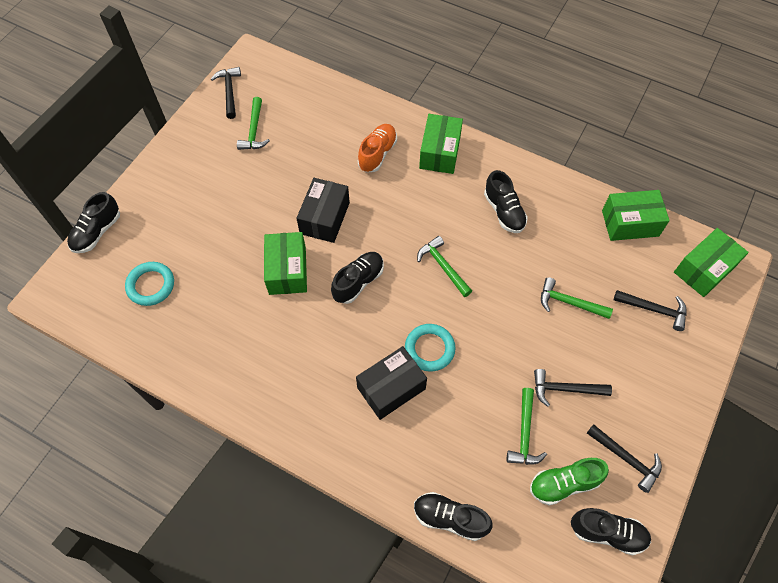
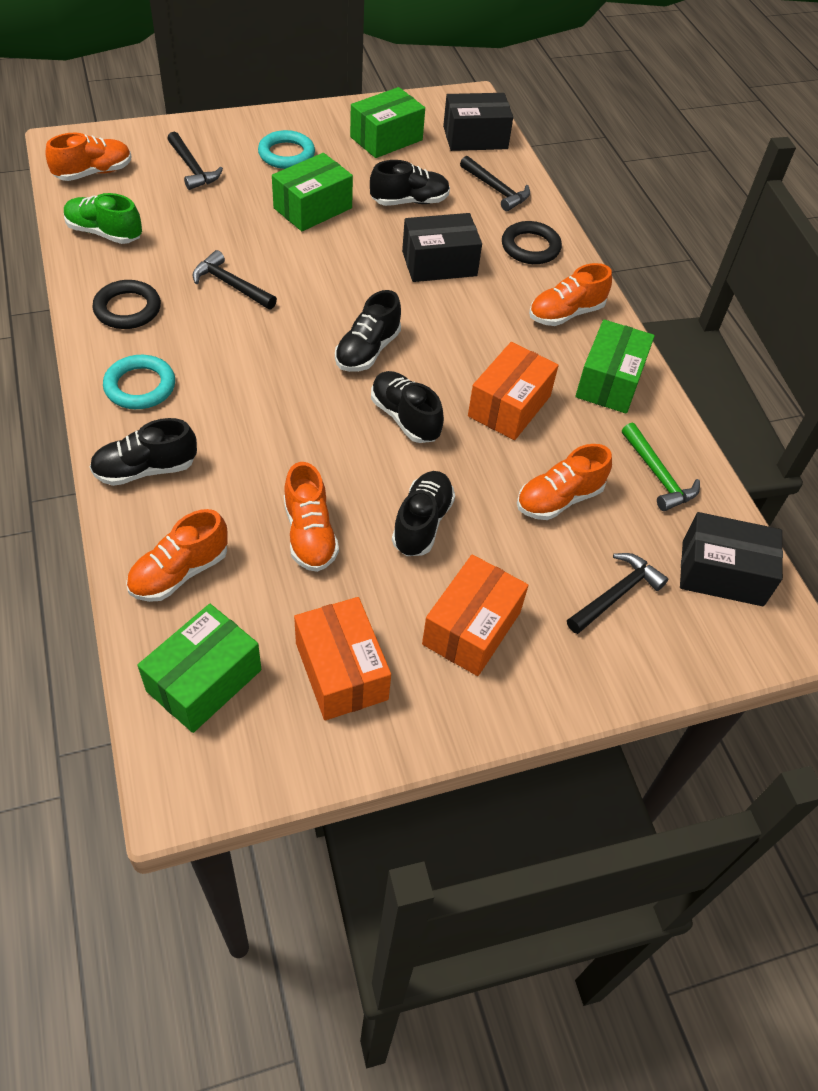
black box: 2 -> 3
black ring: 0 -> 2
green hammer: 4 -> 1
orange box: 0 -> 3
orange shoe: 1 -> 5

